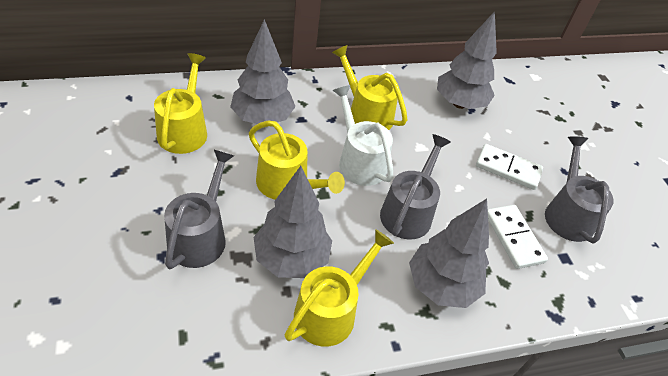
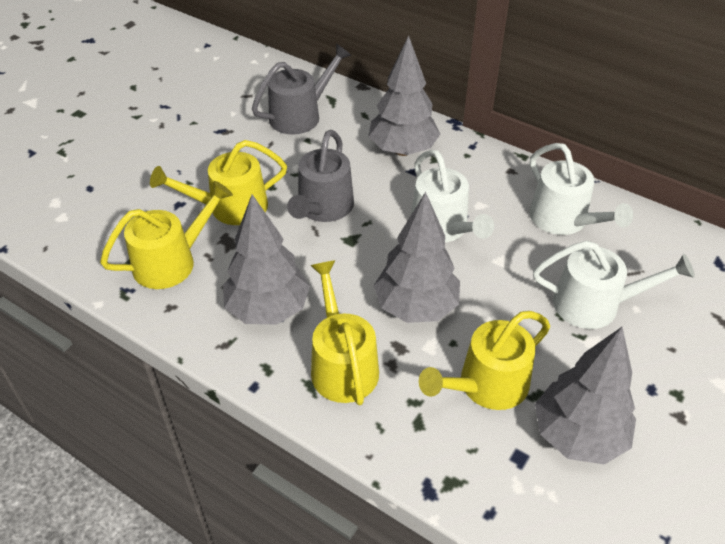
grey watering can: 3 -> 2
white domino: 2 -> 0
white watering can: 1 -> 3

